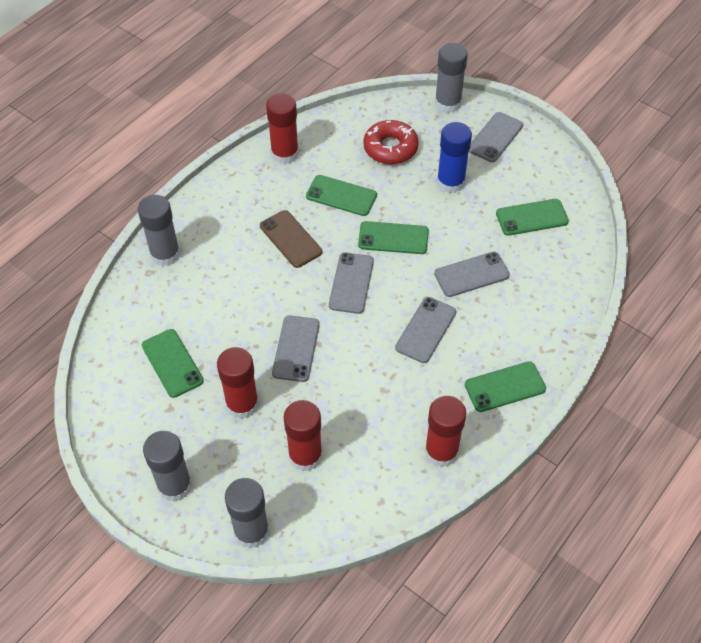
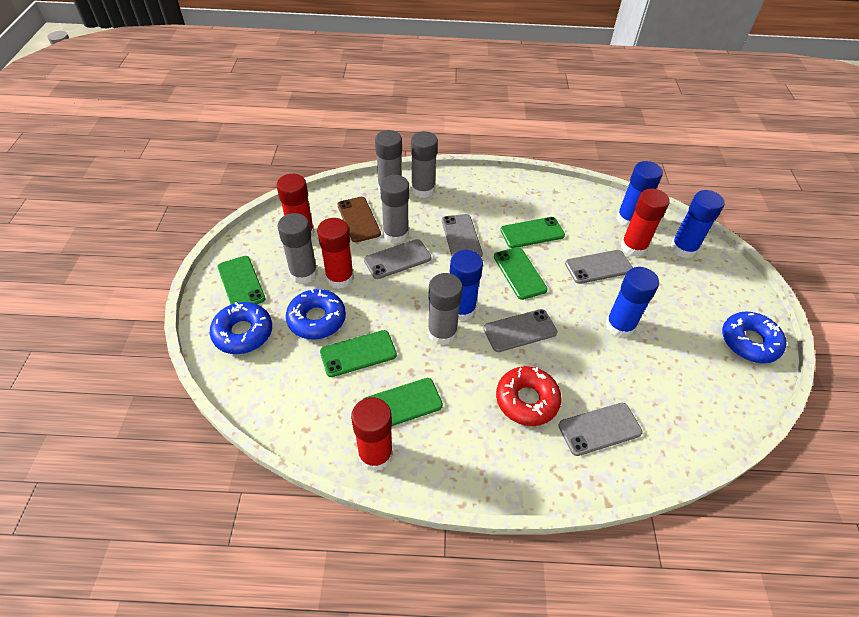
blue donut: 0 -> 3
blue glue stick: 1 -> 4
grey glue stick: 4 -> 5

